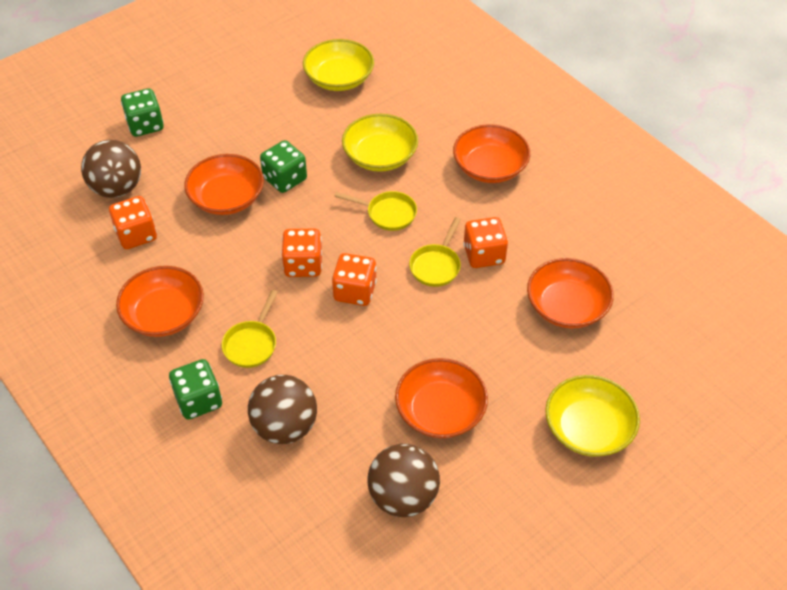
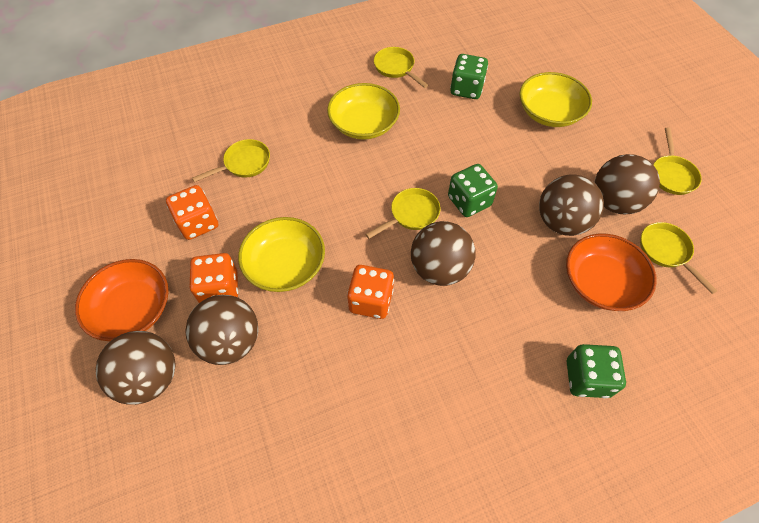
brown ball: 3 -> 5
orange bowl: 5 -> 2
orange dice: 4 -> 3
yellow pan: 3 -> 5

